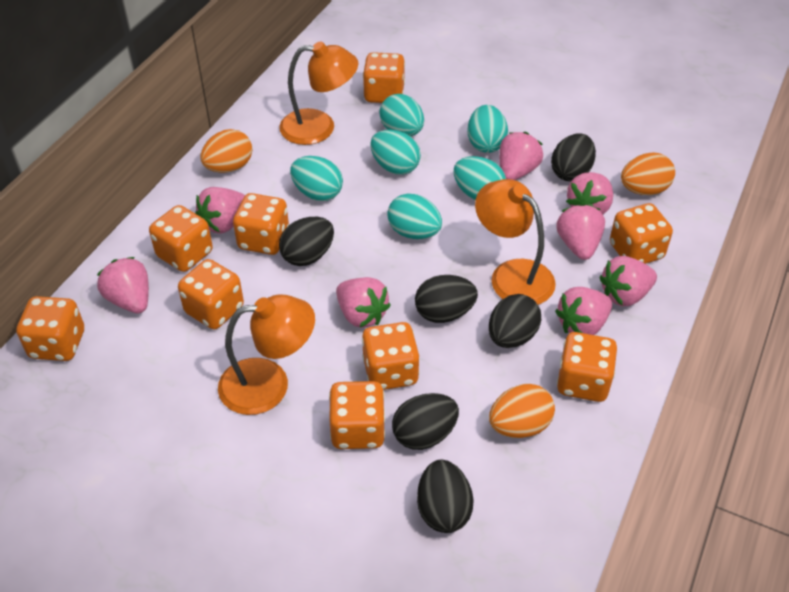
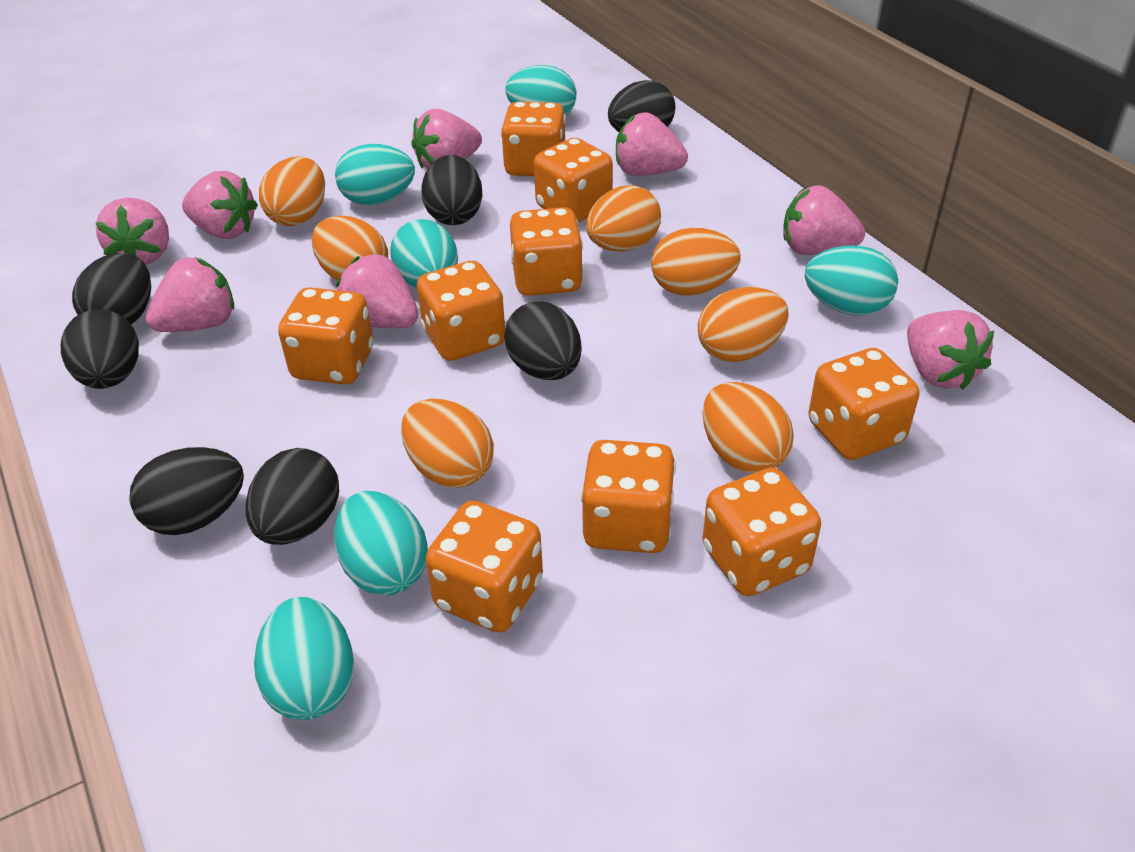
black egg: 6 -> 7
orange egg: 3 -> 7
orange lamp: 3 -> 0

